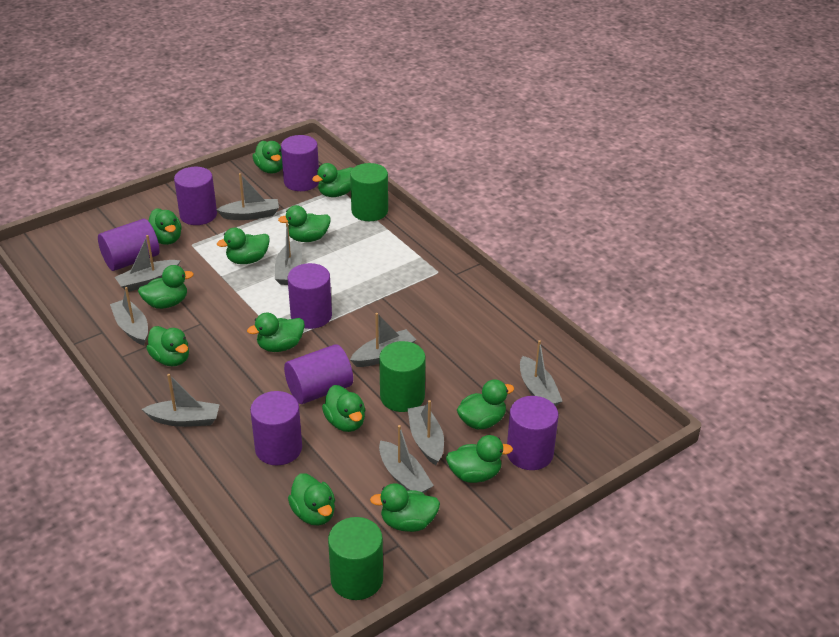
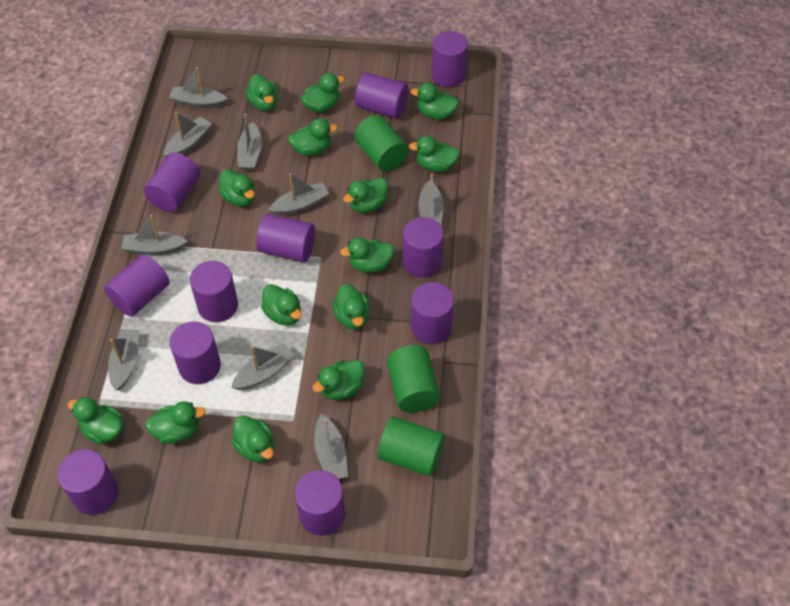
green duck: 13 -> 14
purple cylinder: 7 -> 11

